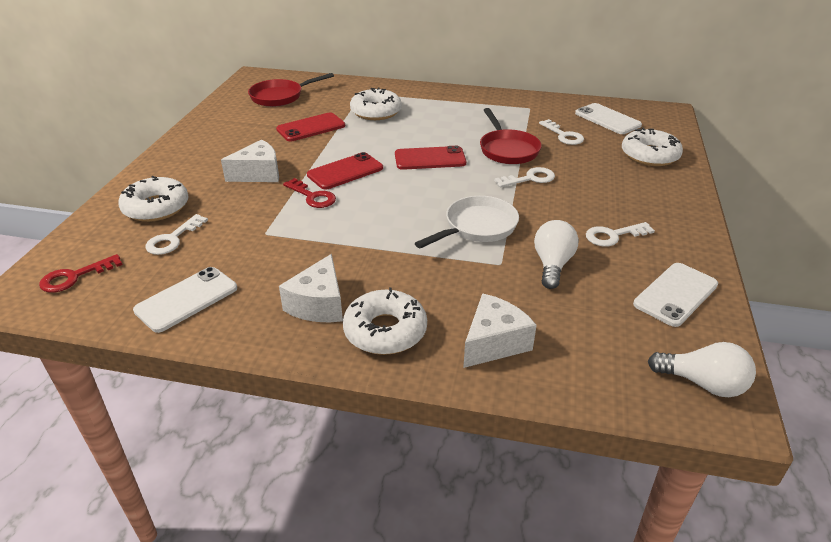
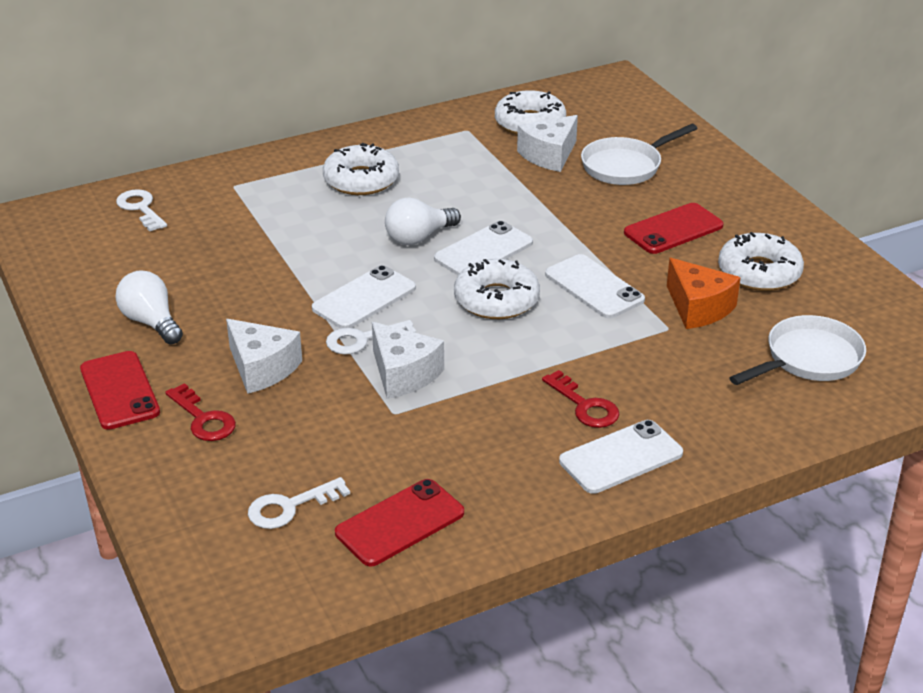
orange cheese: 0 -> 1
red pan: 2 -> 0
white key: 4 -> 3
white pan: 1 -> 2
white phone: 3 -> 4

